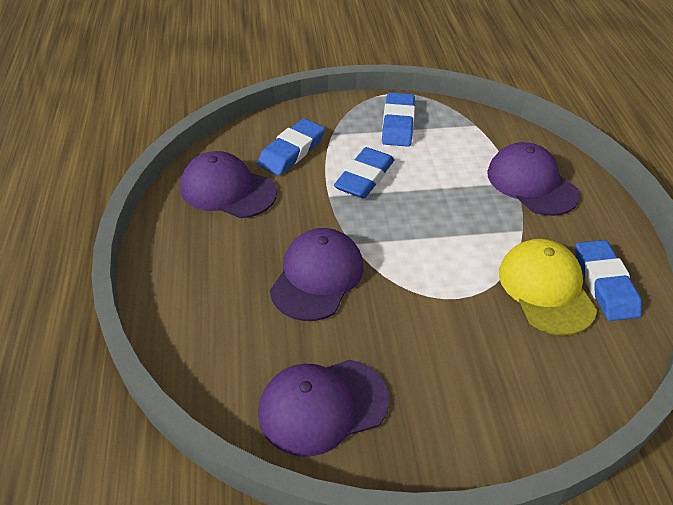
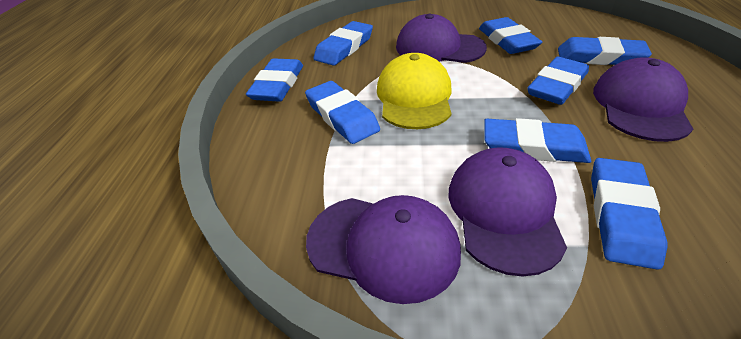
blue eraser: 4 -> 8

